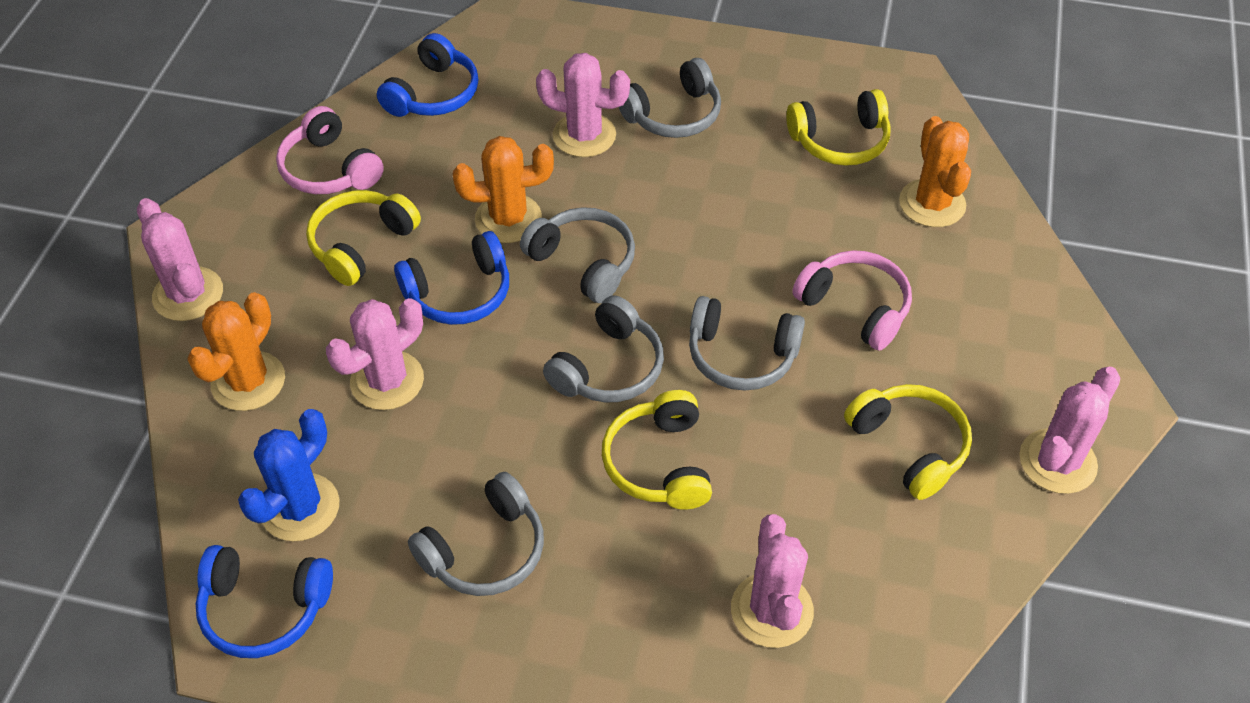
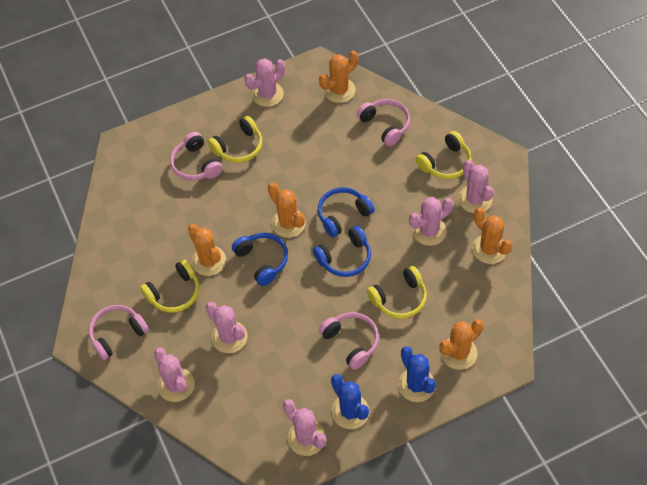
blue cactus: 1 -> 2
grey headphones: 5 -> 0
orange cactus: 3 -> 5
pink cactus: 5 -> 6
pink headphones: 2 -> 4

